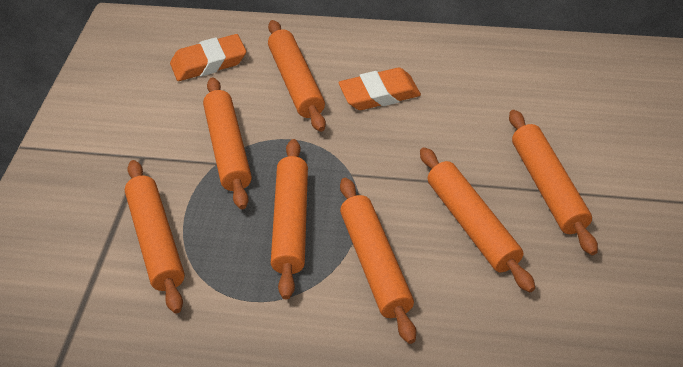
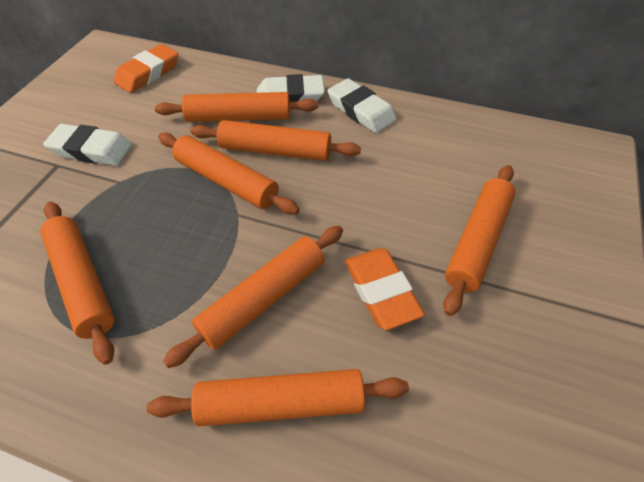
white eraser: 0 -> 3

